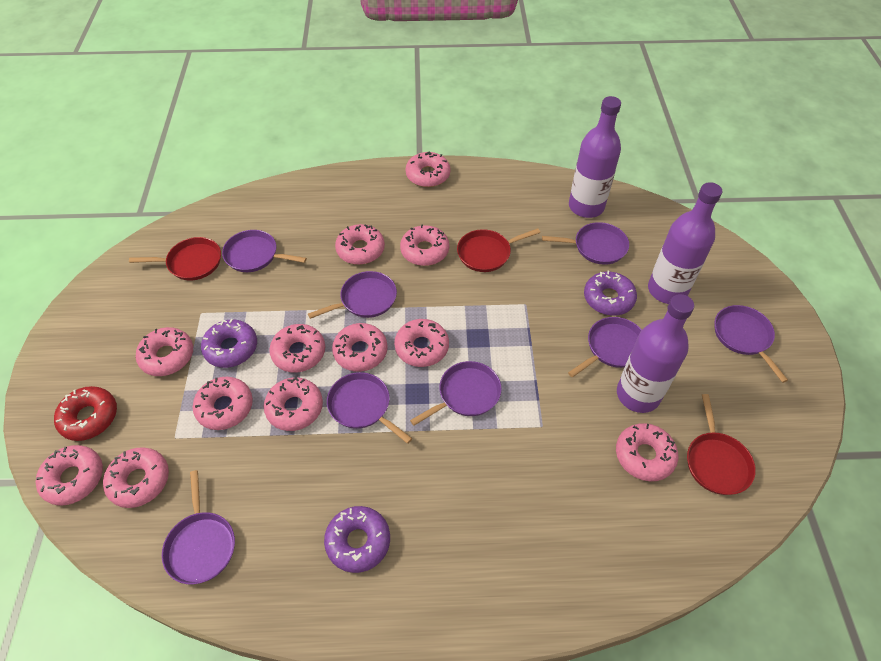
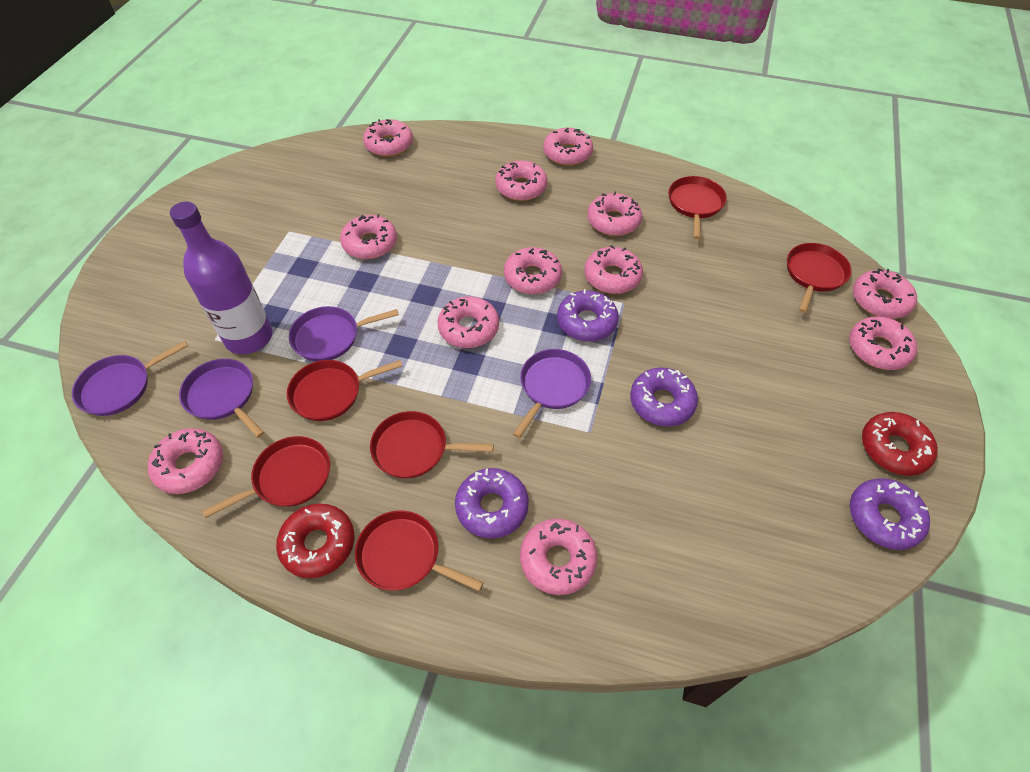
purple bottle: 3 -> 1
purple donut: 3 -> 4
purple pan: 8 -> 4
red donut: 1 -> 2
red pan: 3 -> 6

